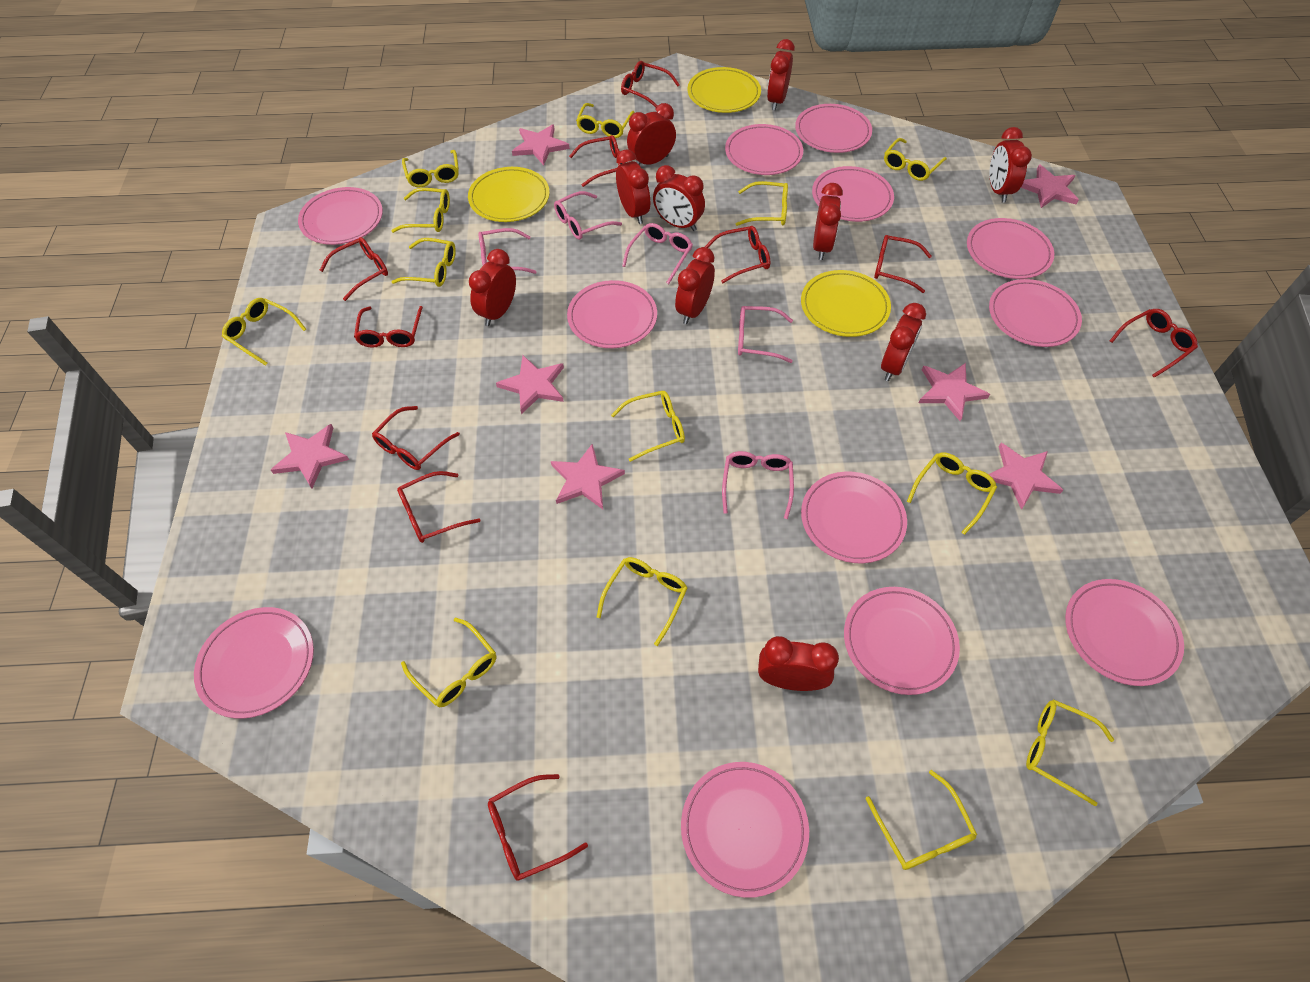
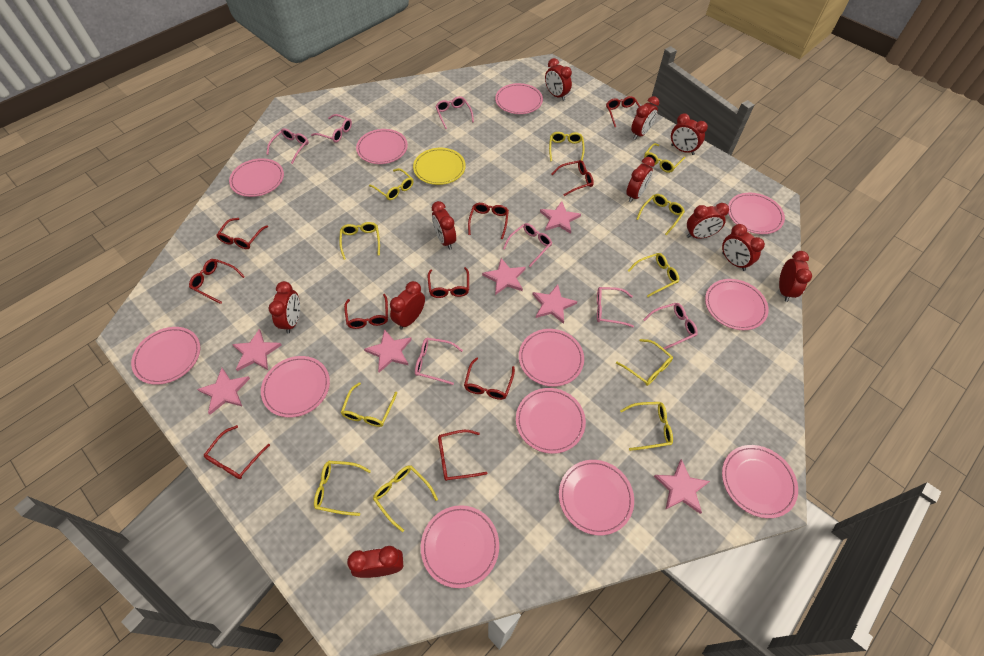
pink glasses: 5 -> 7
red clock: 10 -> 11
yellow glasses: 13 -> 11
yellow plate: 3 -> 1

